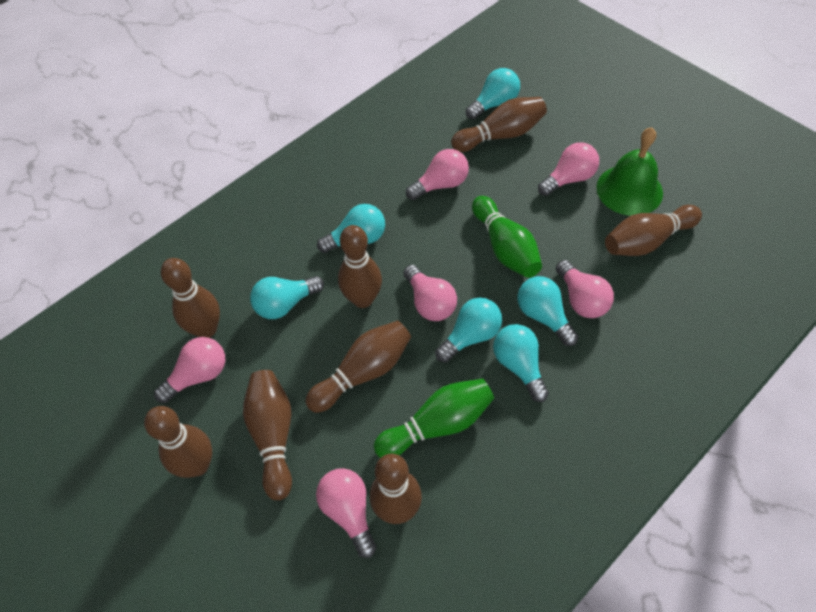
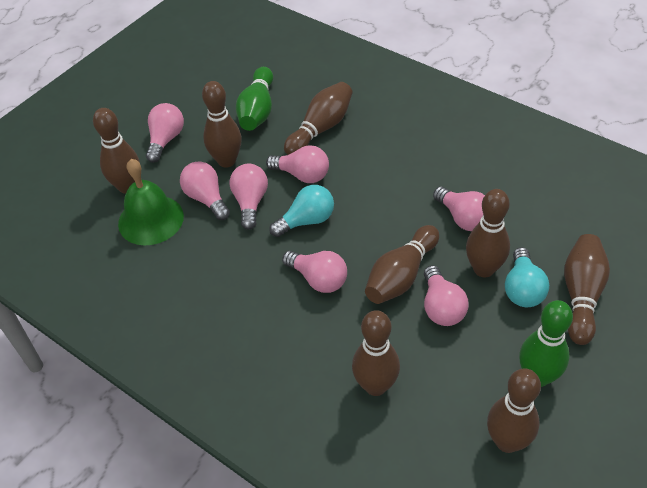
pink light bulb: 6 -> 7
turquoise light bulb: 6 -> 2

